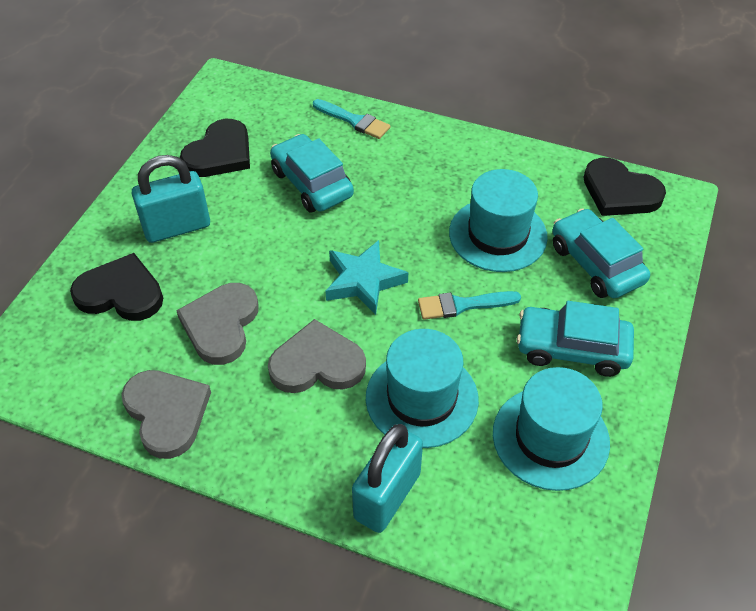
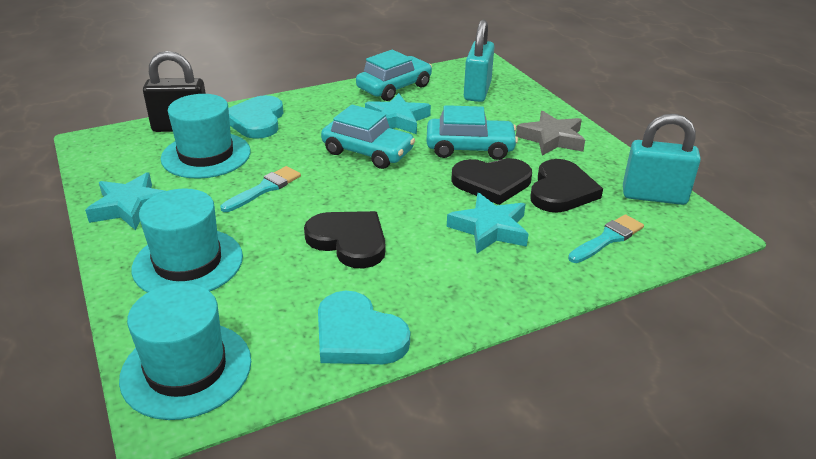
black padlock: 0 -> 1
grey heart: 3 -> 0
grey star: 0 -> 1
turquoise heart: 0 -> 2
turquoise star: 1 -> 3

